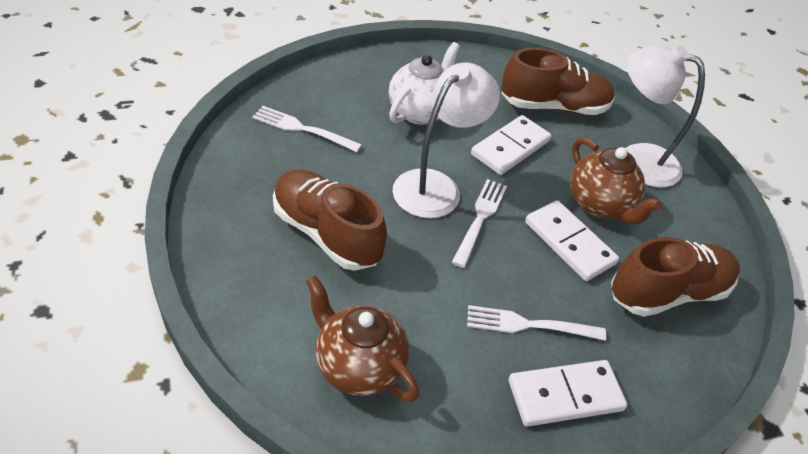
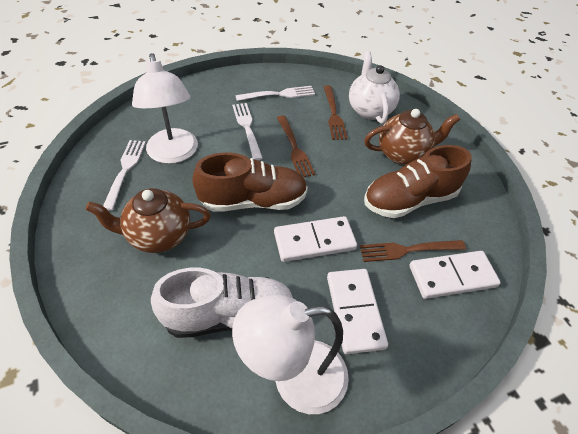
brown fork: 0 -> 3
brown shoe: 3 -> 2
white shoe: 0 -> 1

